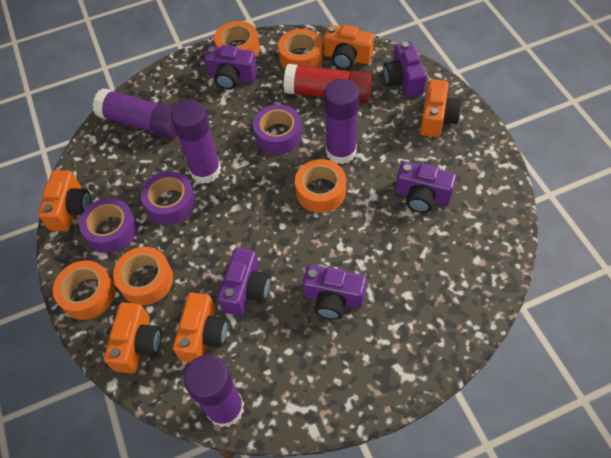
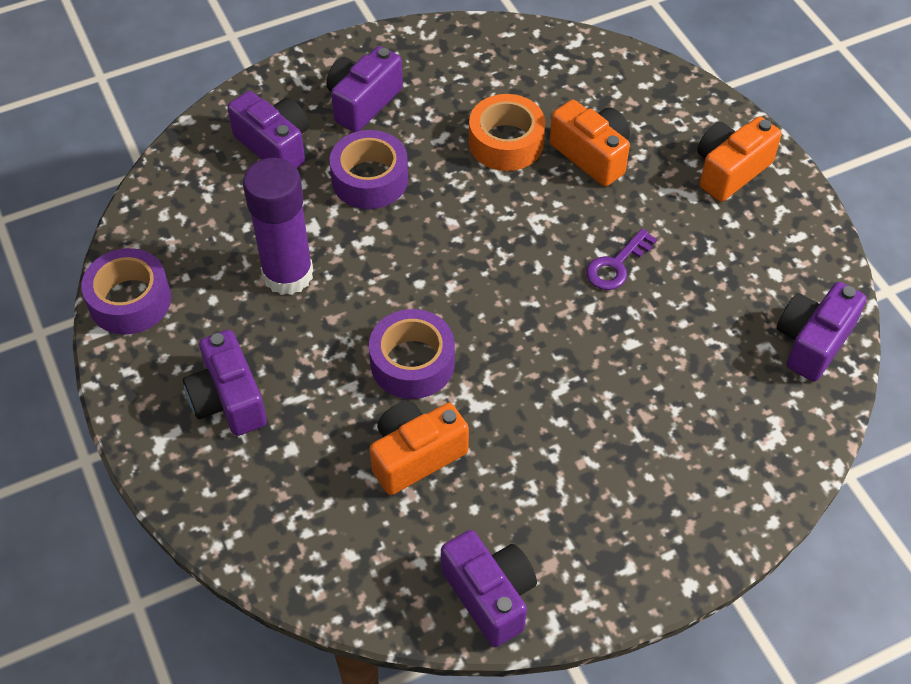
orange camera: 5 -> 3
orange tape: 5 -> 1
purple glue stick: 4 -> 1
purple key: 0 -> 1
red glue stick: 1 -> 0

